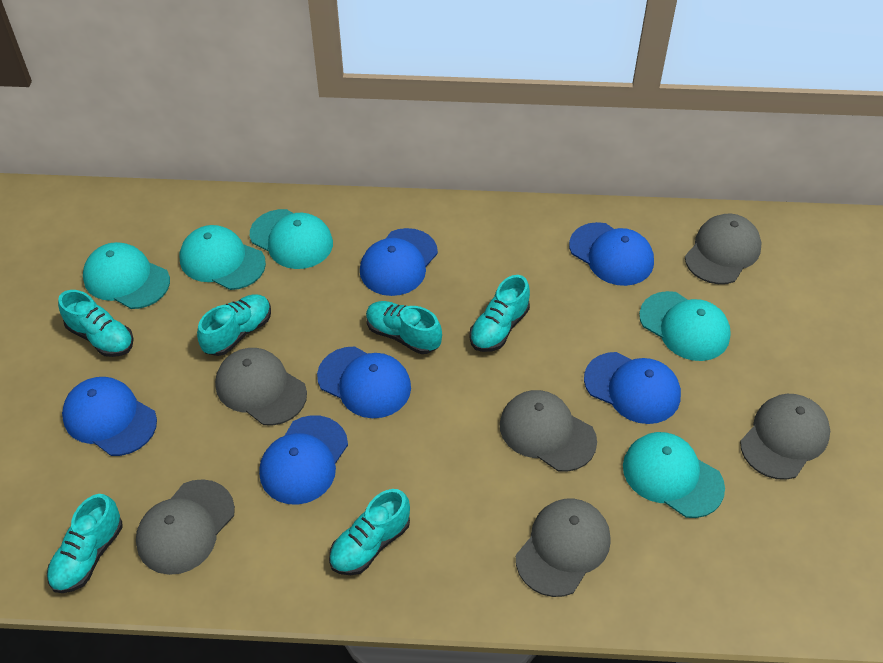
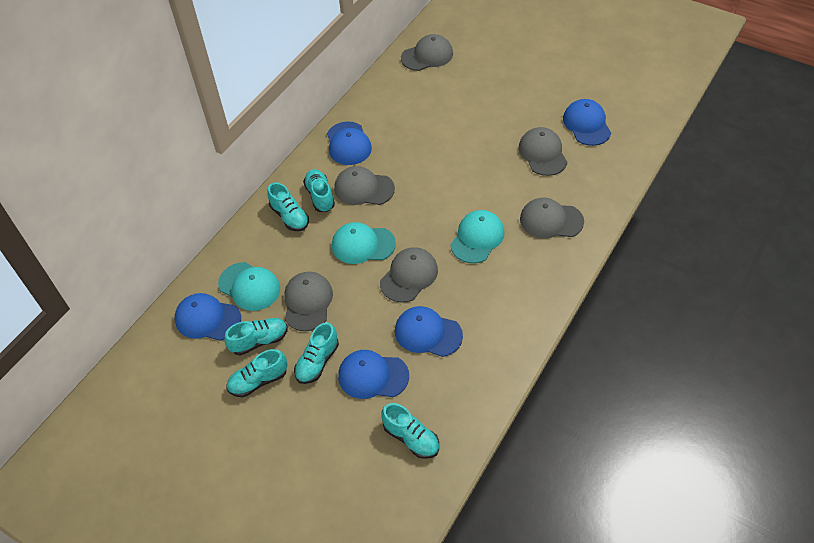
blue cap: 6 -> 5
turquoise cap: 5 -> 3

